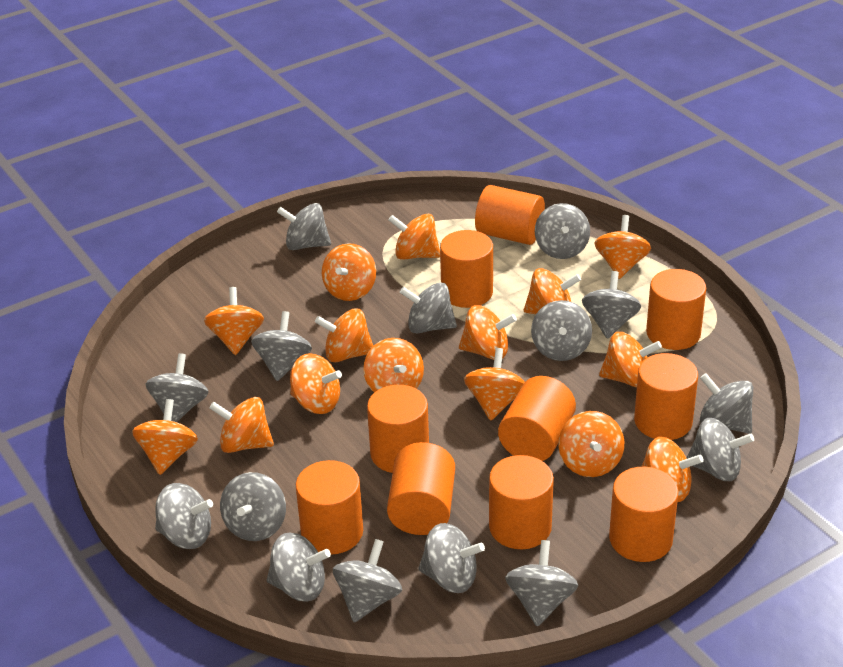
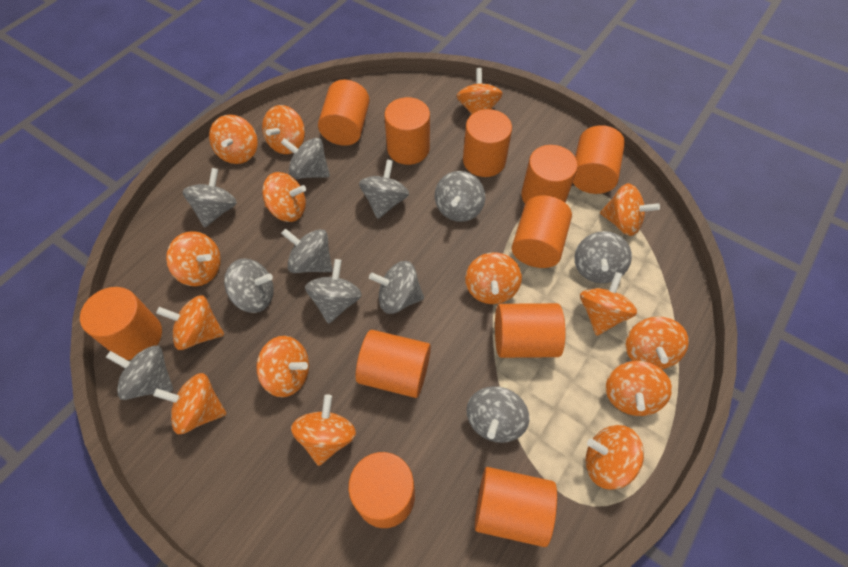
grey spinning top: 15 -> 11
orange cylinder: 10 -> 11

